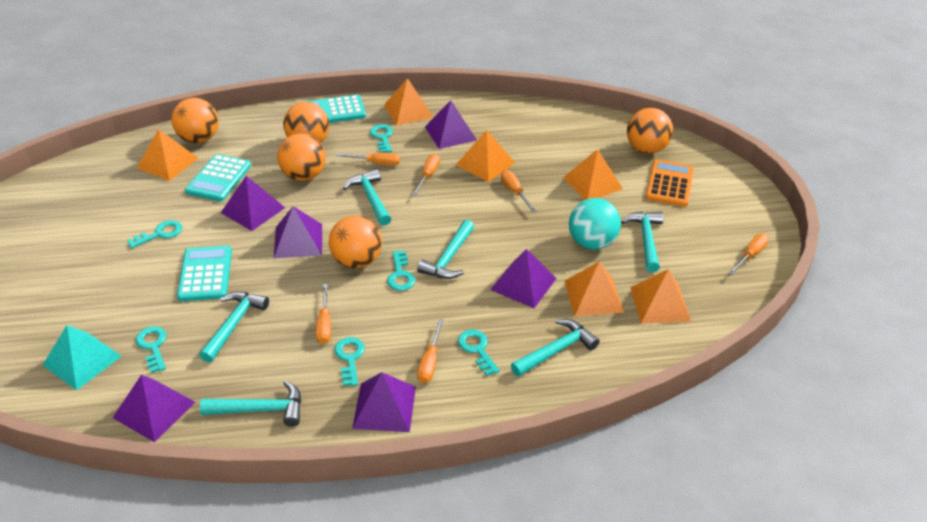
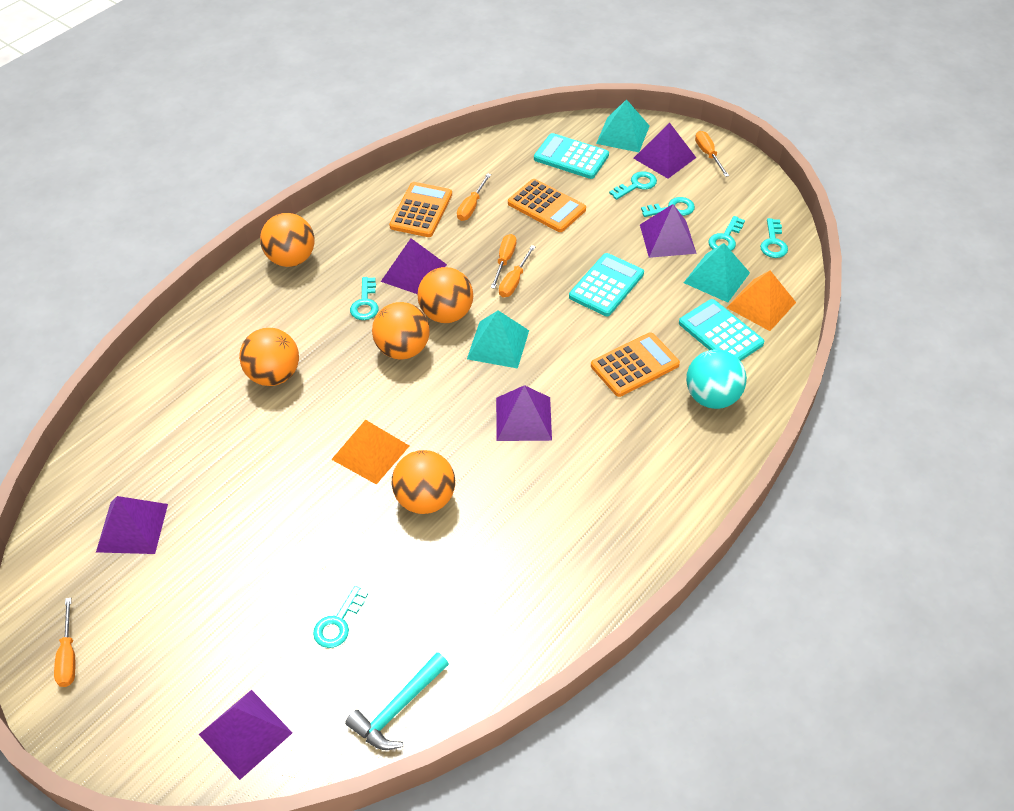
orange calculator: 1 -> 3
orange pyramid: 6 -> 2
orange screwdriver: 6 -> 5
turquoise hammer: 6 -> 1
turquoise pyramid: 1 -> 3

